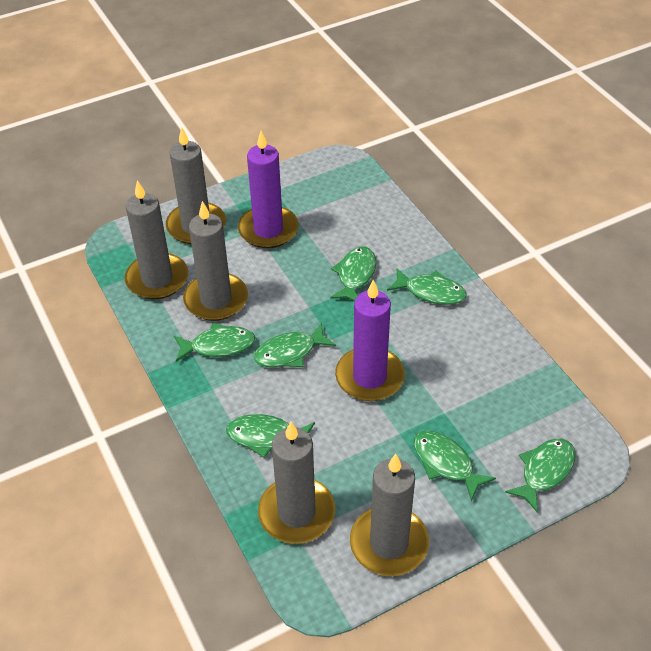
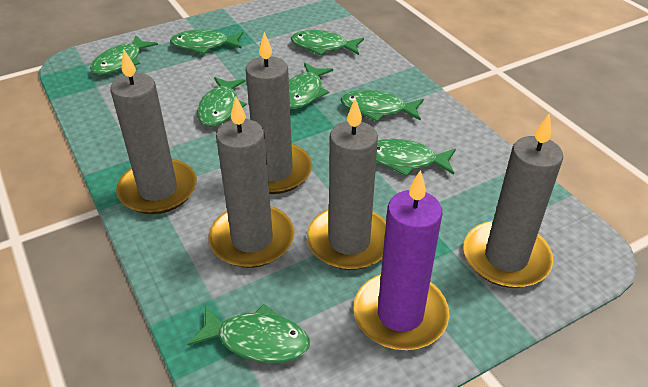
green fish: 7 -> 8
purple candle: 2 -> 1

